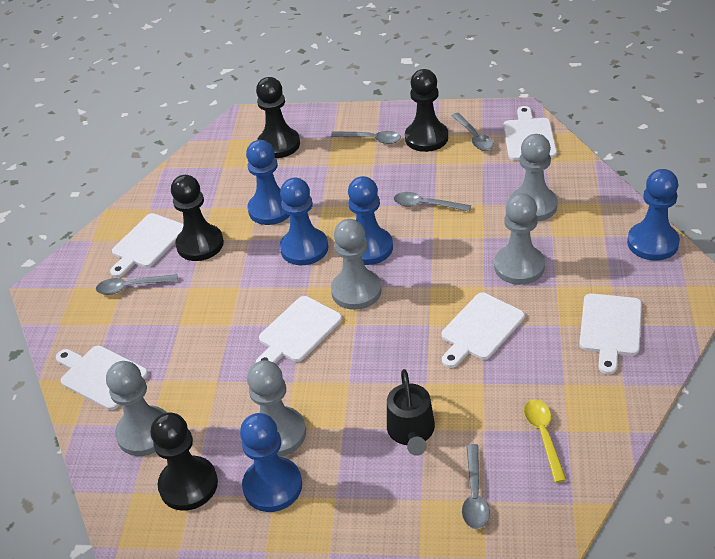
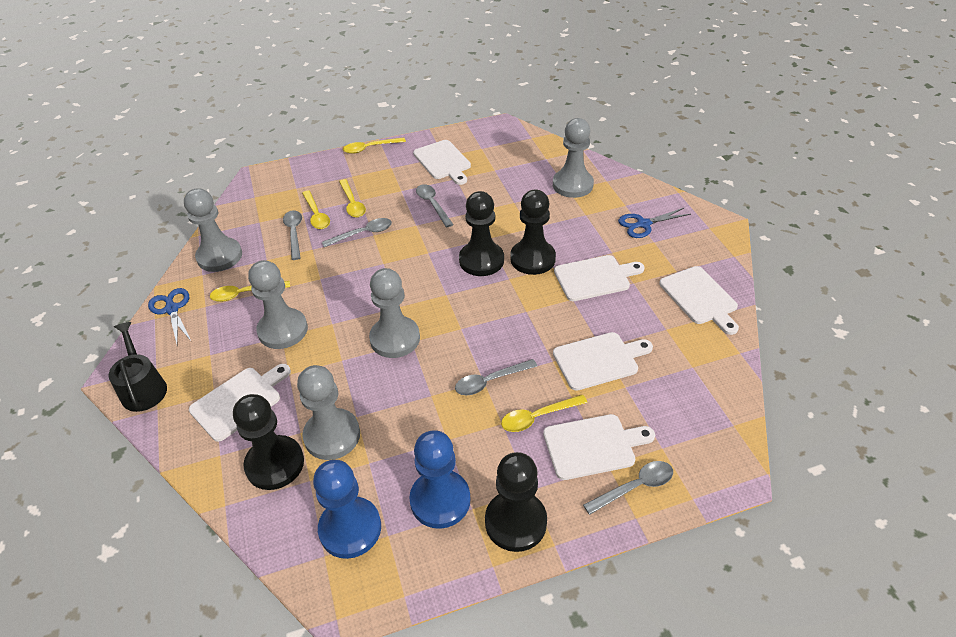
blue pawn: 5 -> 2
blue scissors: 0 -> 2
yellow spoon: 1 -> 5

